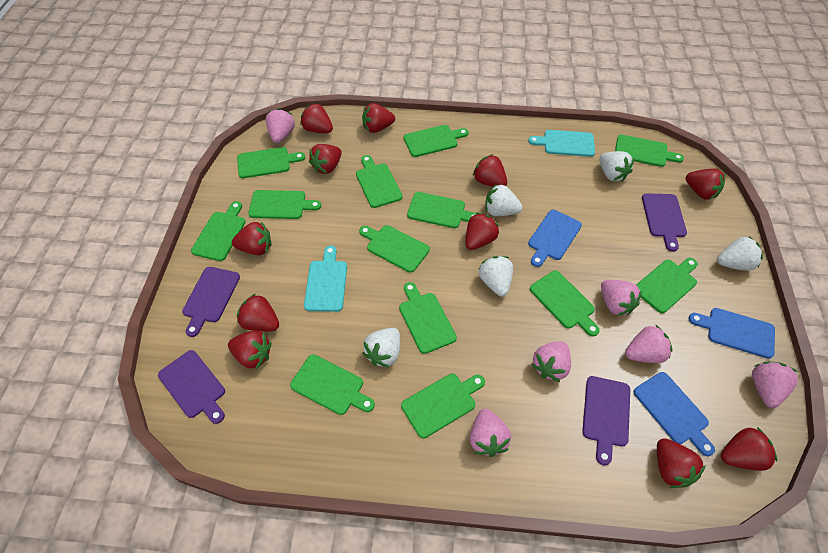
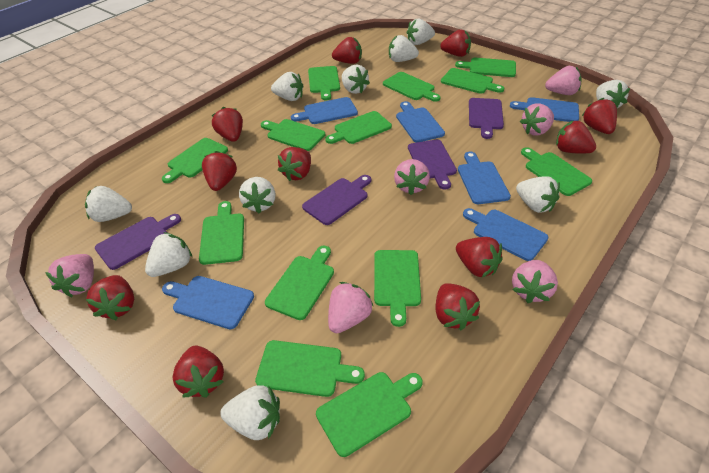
blue cutting board: 3 -> 6
turquoise cutting board: 2 -> 0
white strawberry: 5 -> 10

